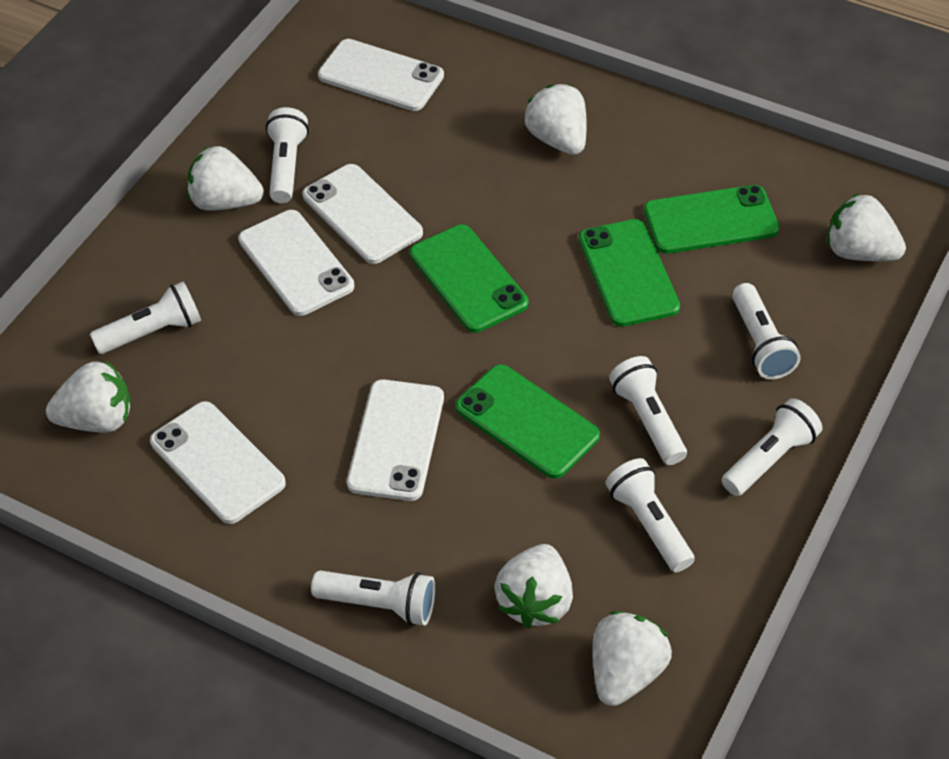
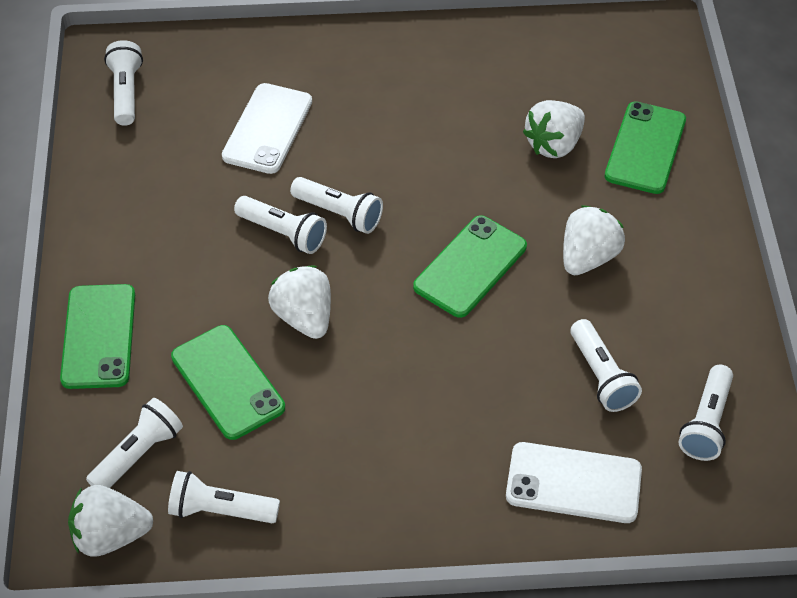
white phone: 5 -> 2
white strawberry: 6 -> 4

